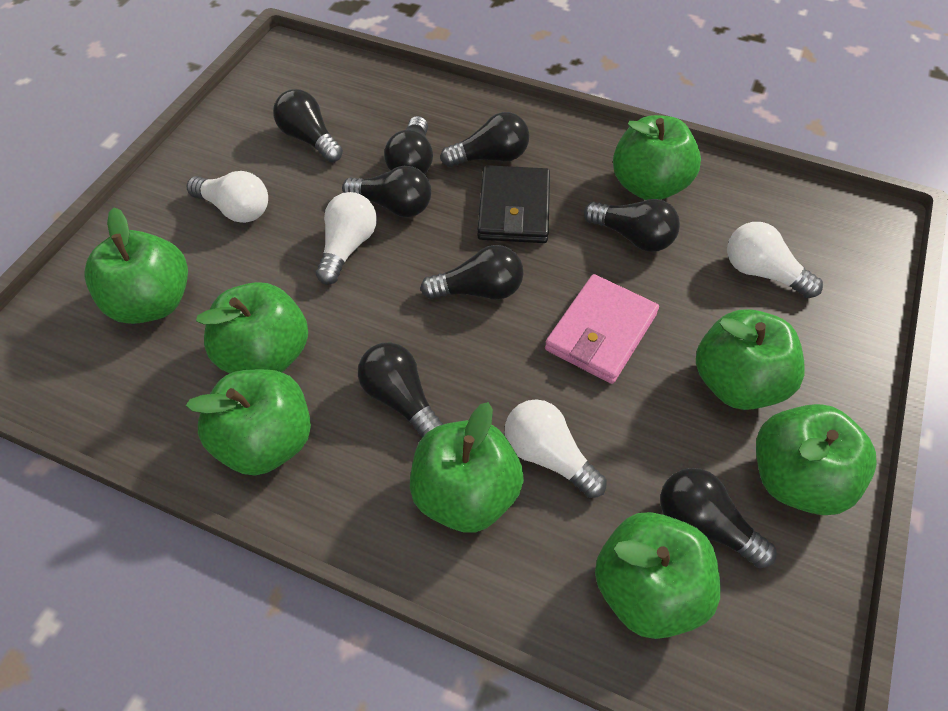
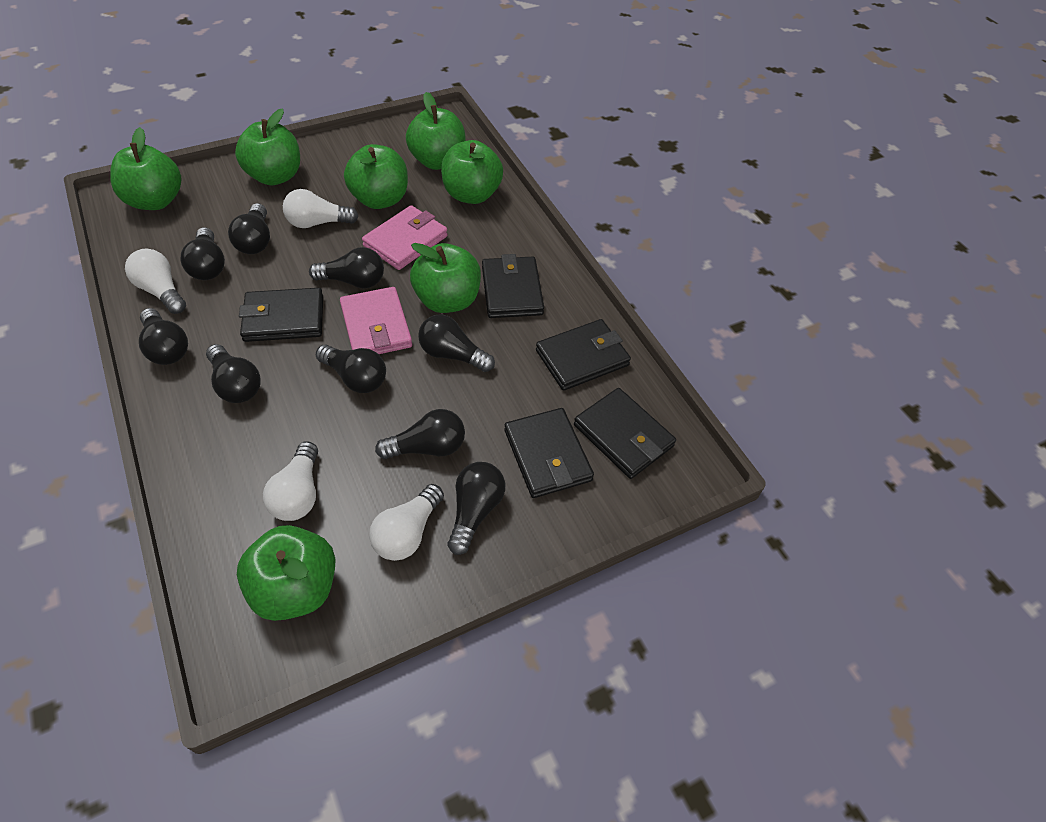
black light bulb: 8 -> 9
black wallet: 1 -> 5
green apple: 8 -> 7
pink wallet: 1 -> 2

